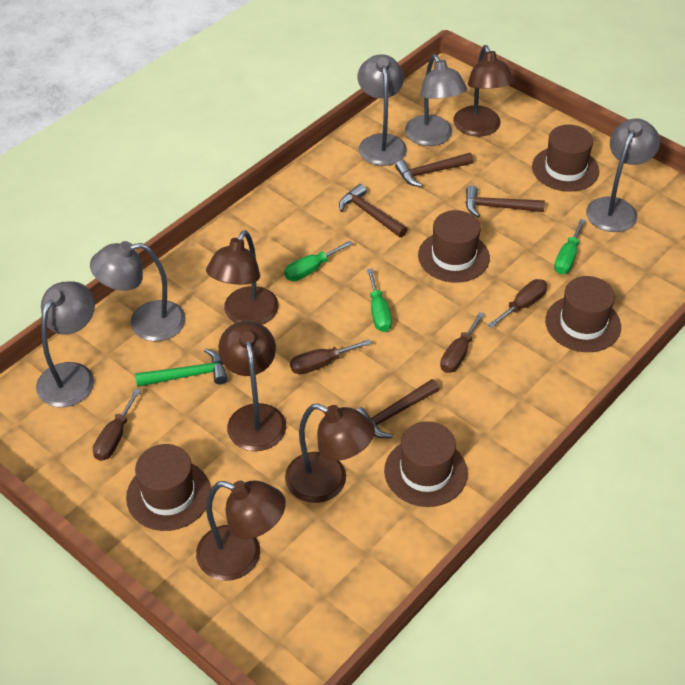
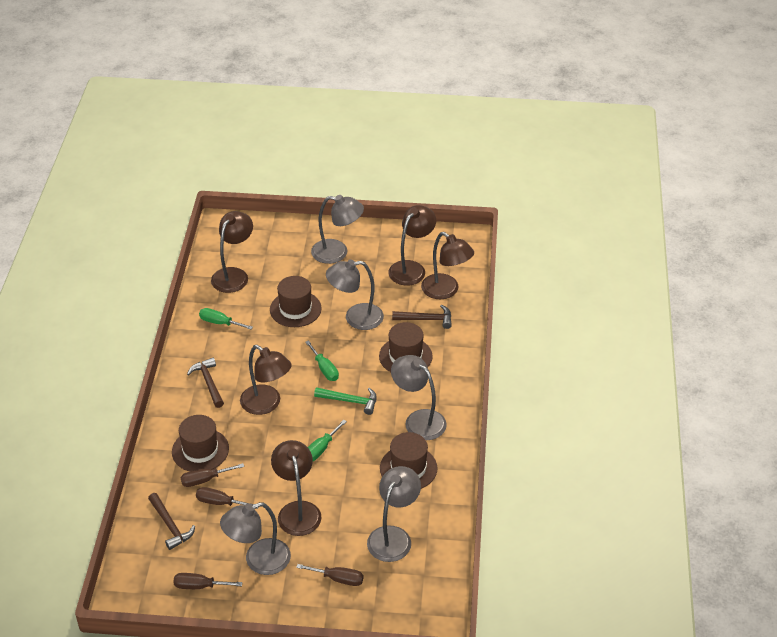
brown hammer: 4 -> 3
brown hat: 5 -> 4

